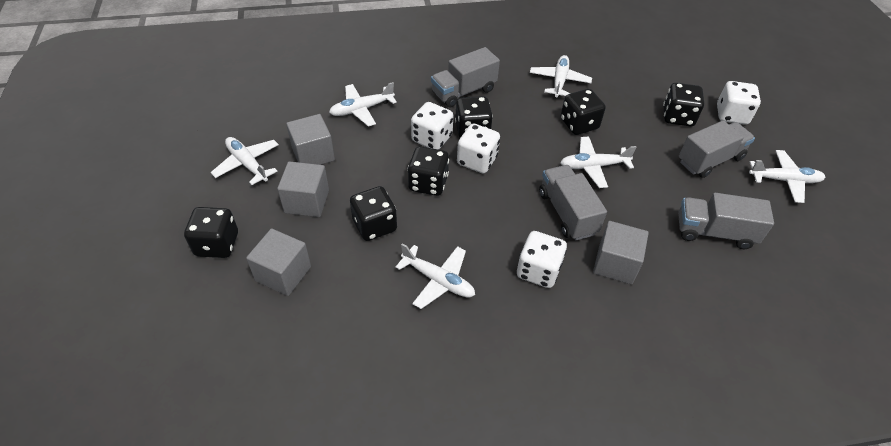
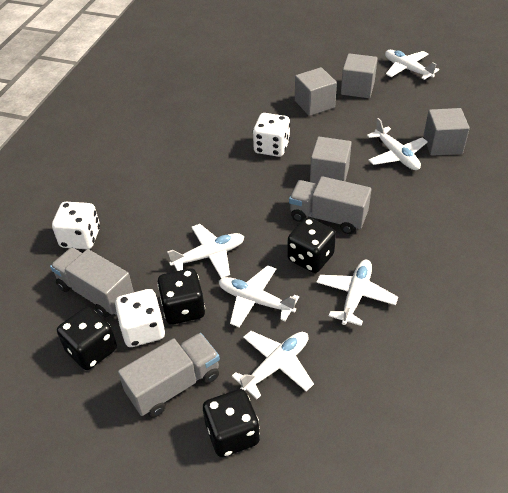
black dice: 6 -> 4
grey truck: 4 -> 3
white dice: 4 -> 3

